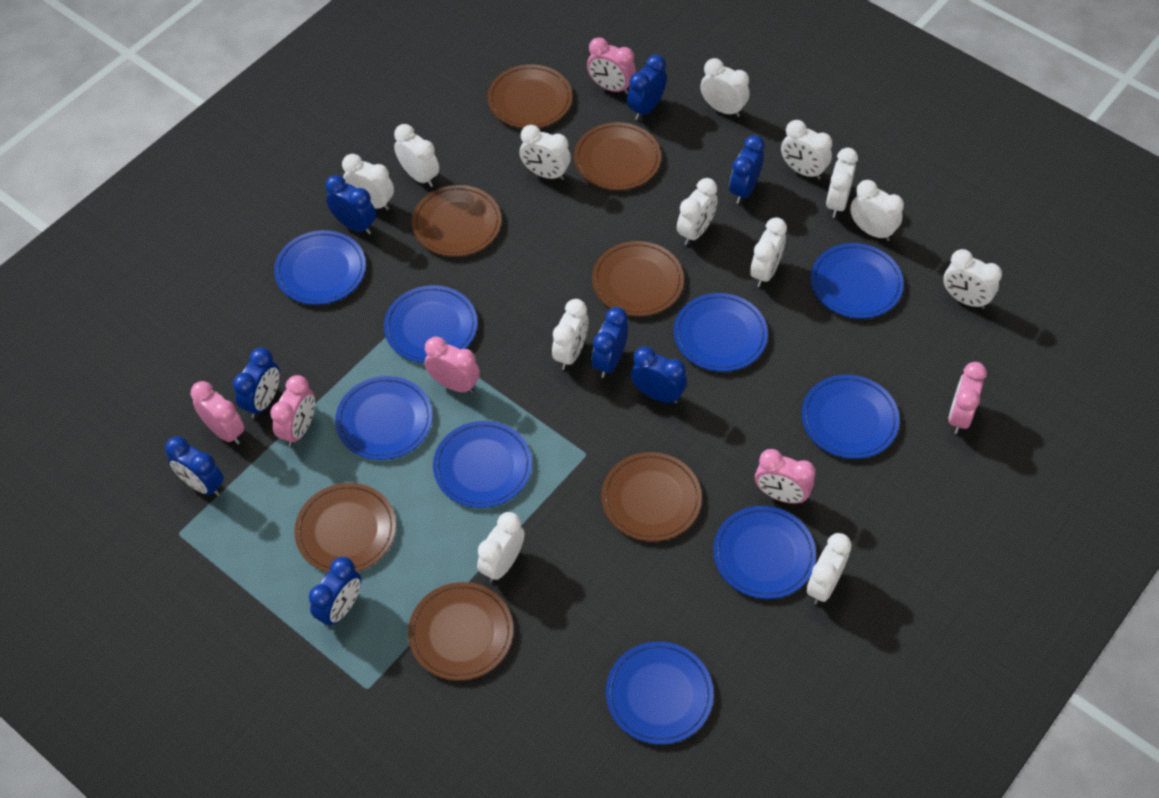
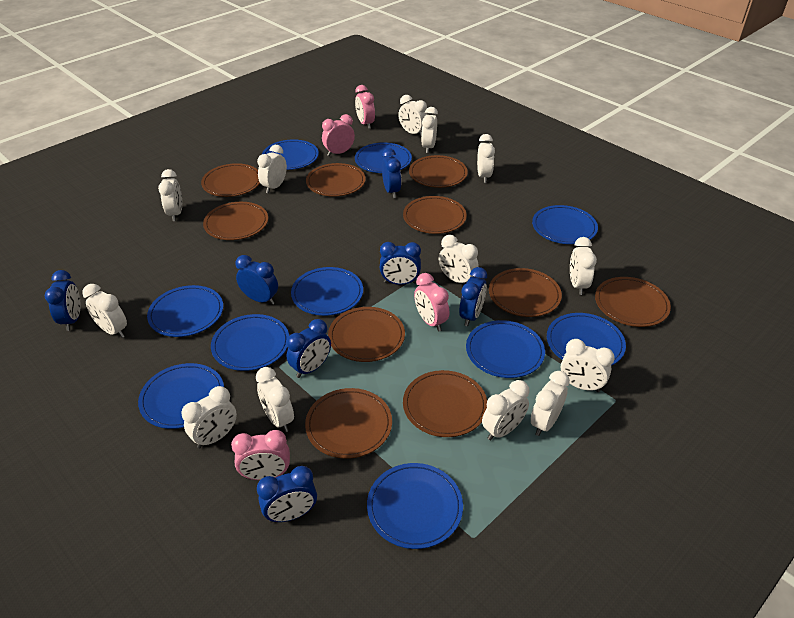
blue clock: 8 -> 7
blue plate: 9 -> 10
brown plate: 7 -> 10
pink clock: 6 -> 4

